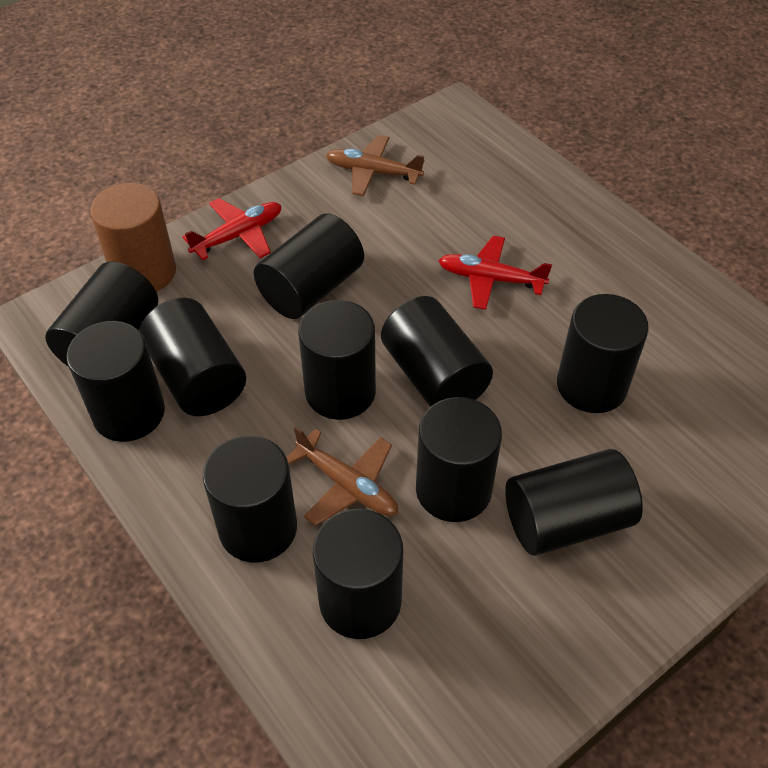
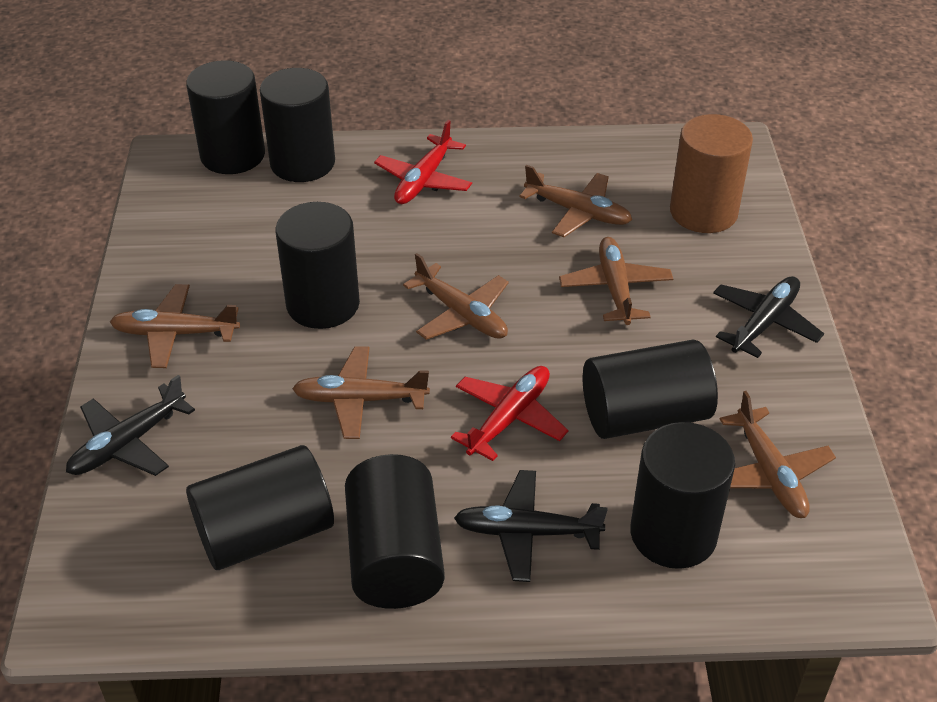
black cylinder: 11 -> 7
black plane: 0 -> 3
brown plane: 2 -> 6

